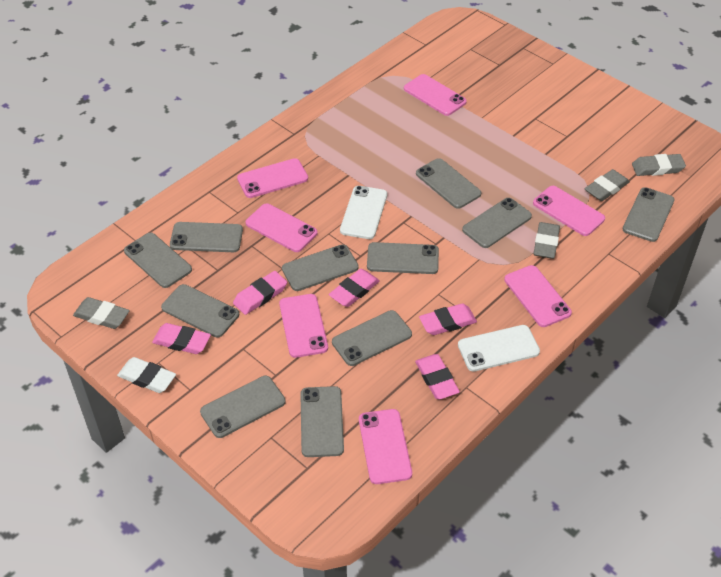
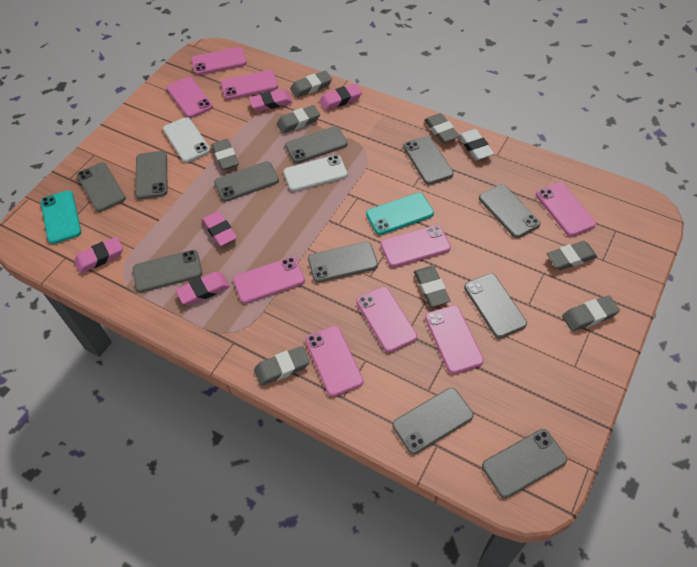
grey eraser: 4 -> 8
pink phone: 7 -> 9
turquoise phone: 0 -> 2

